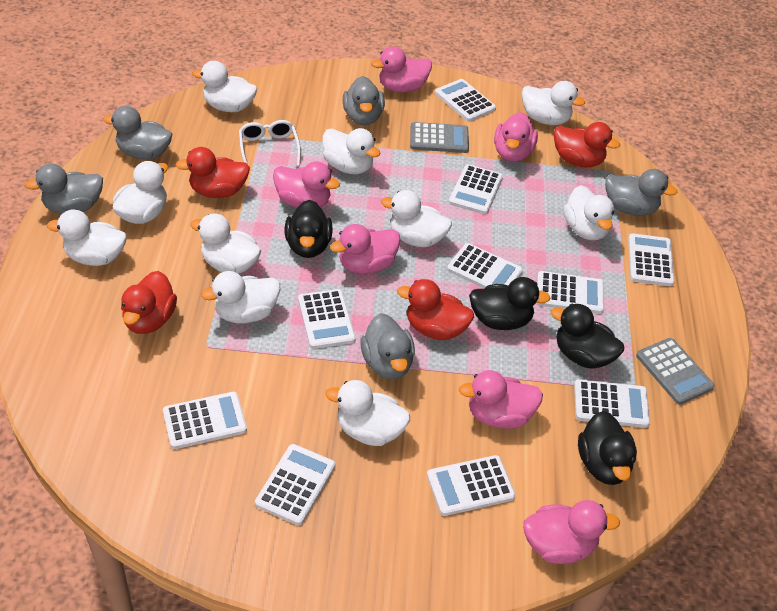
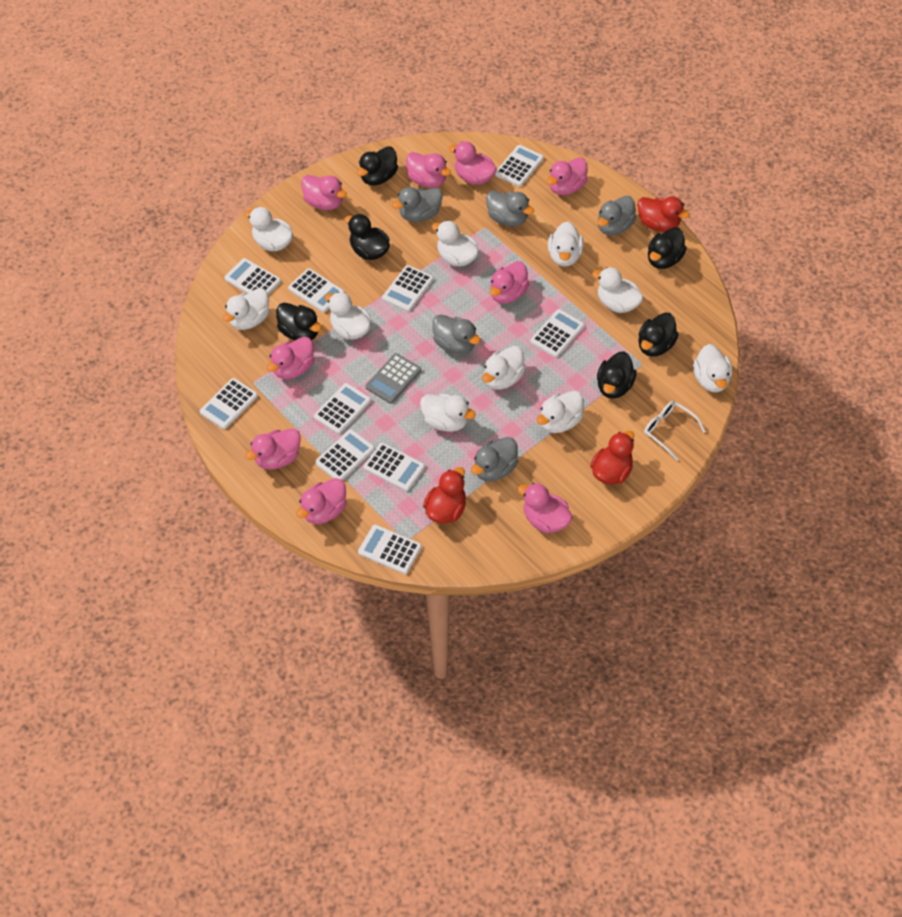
black duck: 4 -> 6
grey calculator: 2 -> 1
pink duck: 6 -> 9
red duck: 4 -> 3

